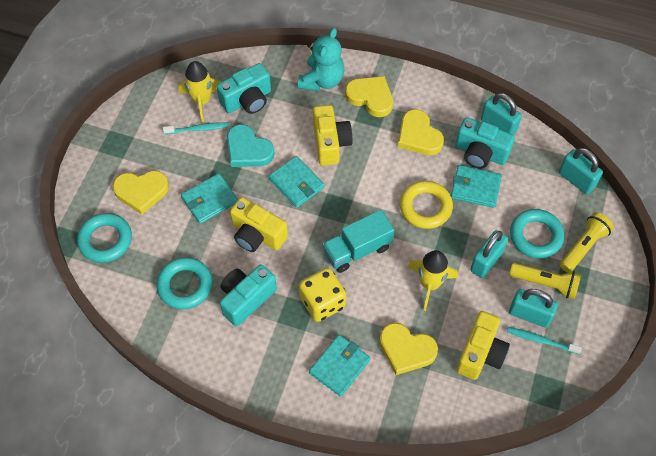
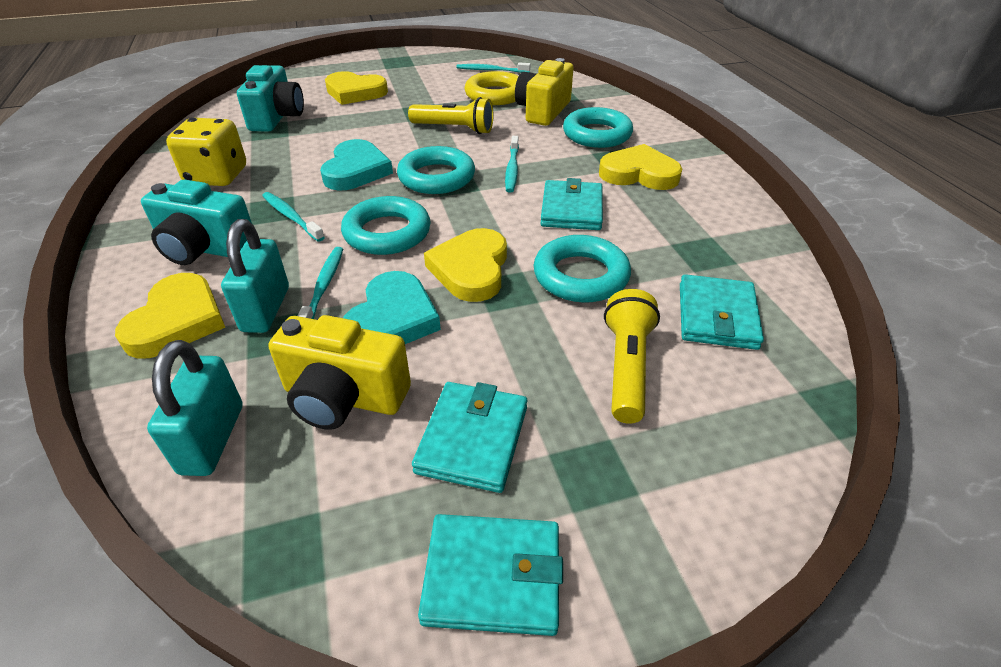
turquoise camera: 3 -> 2
turquoise heart: 1 -> 2
turquoise padlock: 4 -> 2
turquoise ring: 3 -> 4
turquoise teddy bear: 1 -> 0
turquoise toothbrush: 2 -> 4
turquoise truck: 1 -> 0
yellow camera: 3 -> 2
yellow rocket: 2 -> 0

